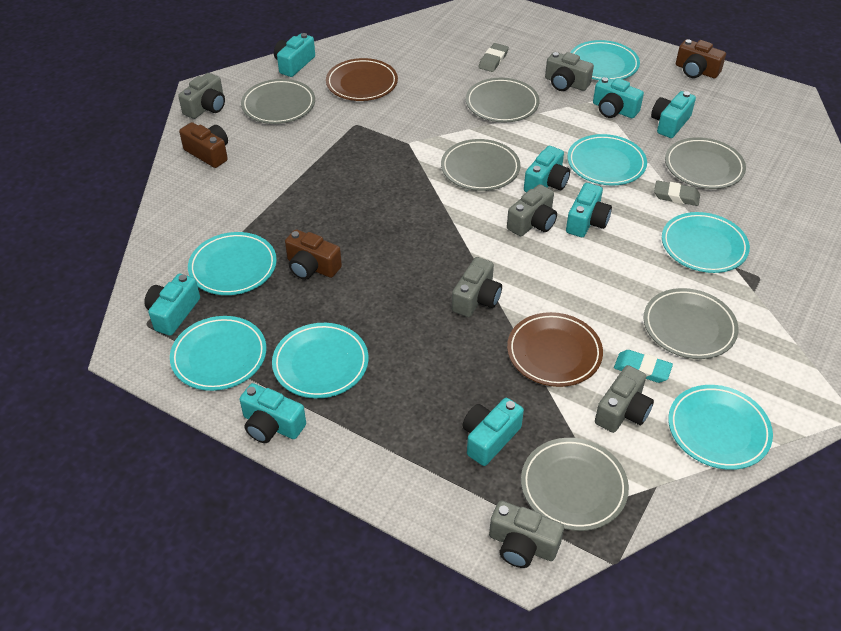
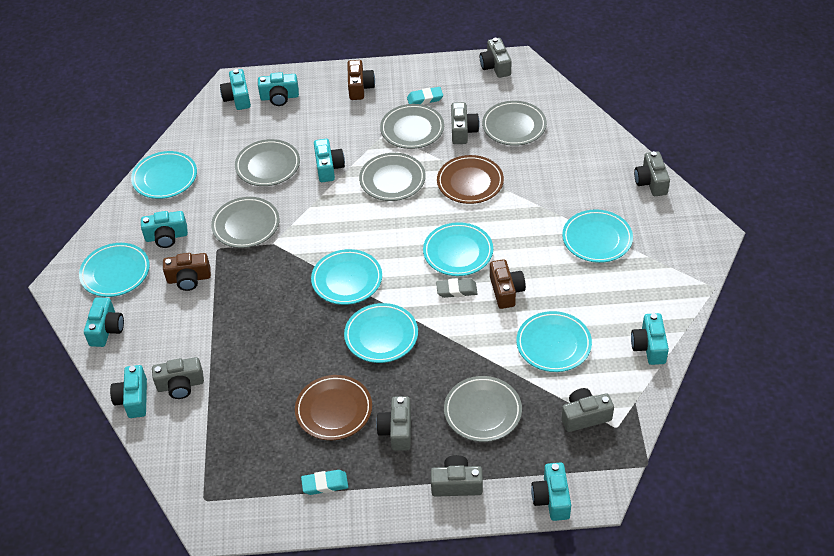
grey camera: 6 -> 7
grey eraser: 2 -> 1
turquoise eraser: 1 -> 2

